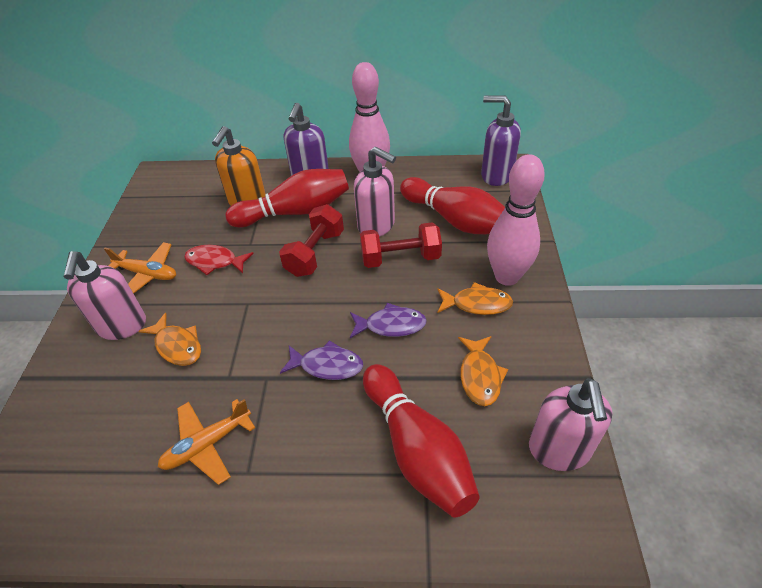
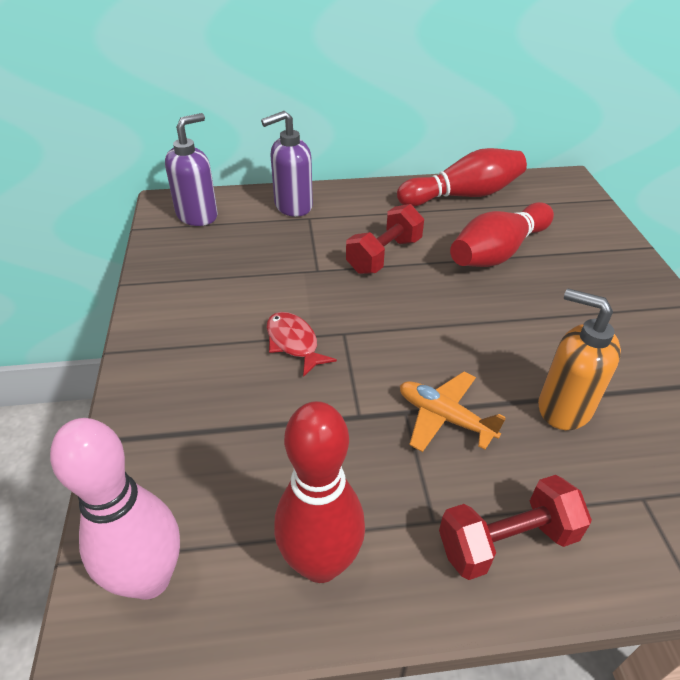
orange fish: 3 -> 0
orange plane: 2 -> 1
pink bowling pin: 2 -> 1
pink soap dispenser: 3 -> 0
purple fish: 2 -> 0

